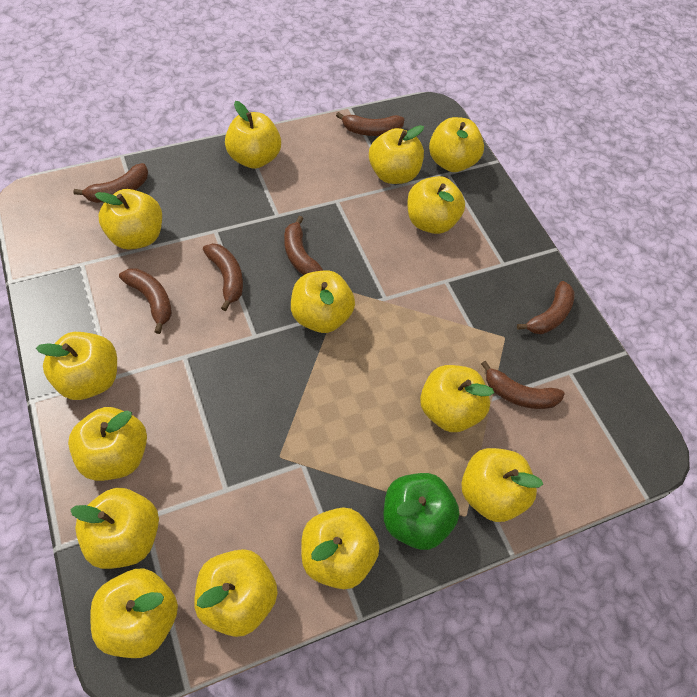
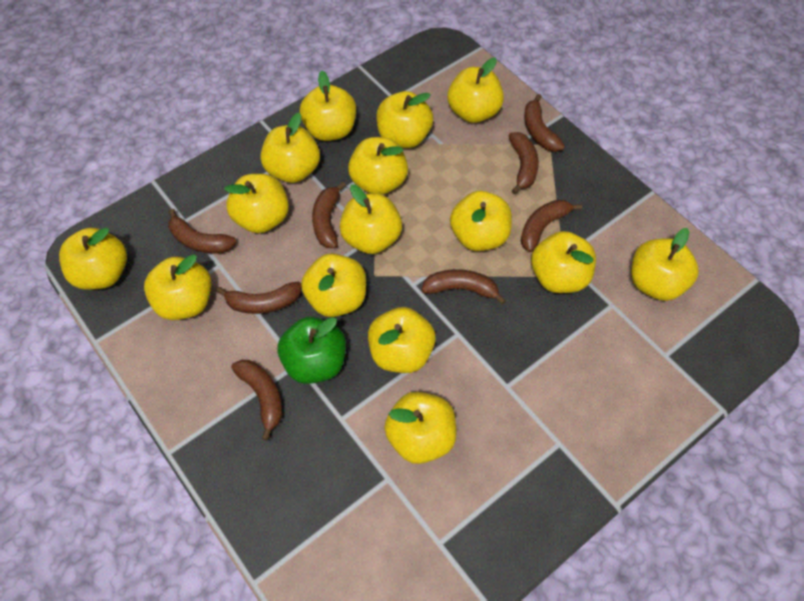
brown banana: 7 -> 8
yellow apple: 14 -> 15

